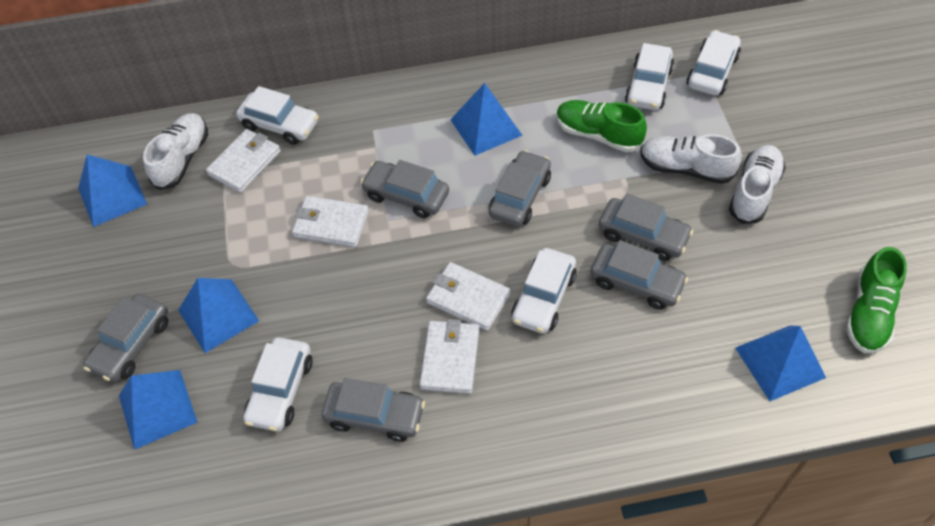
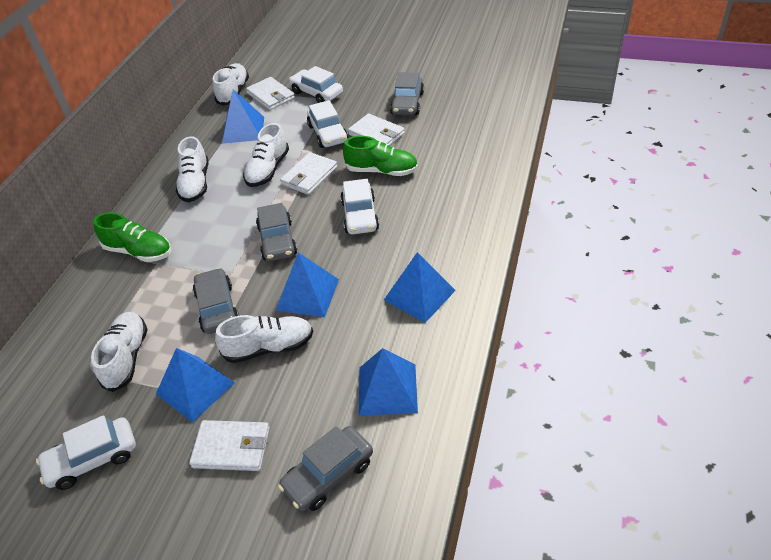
grey car: 6 -> 4
white car: 5 -> 4
white shoe: 3 -> 5

